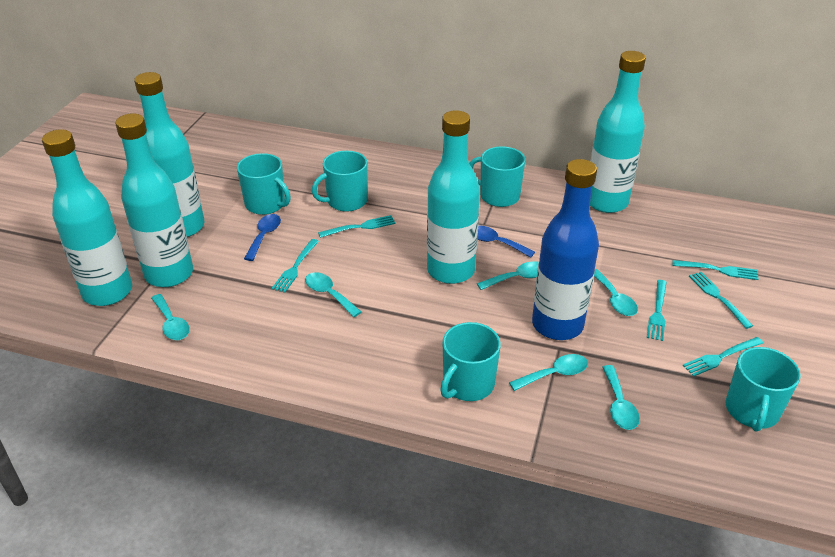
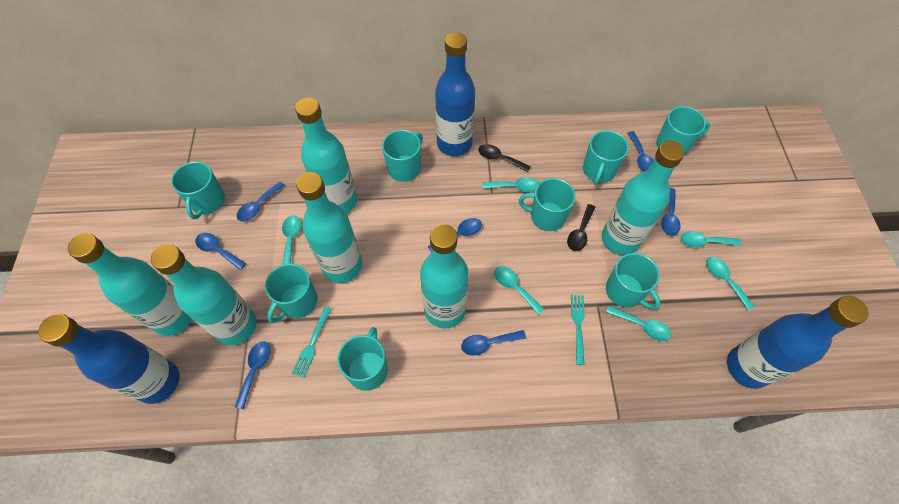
black spoon: 0 -> 2
blue bottle: 1 -> 3
blue spoon: 2 -> 7
turquoise bottle: 5 -> 6
turquoise fork: 6 -> 2
turquoise mug: 5 -> 8

